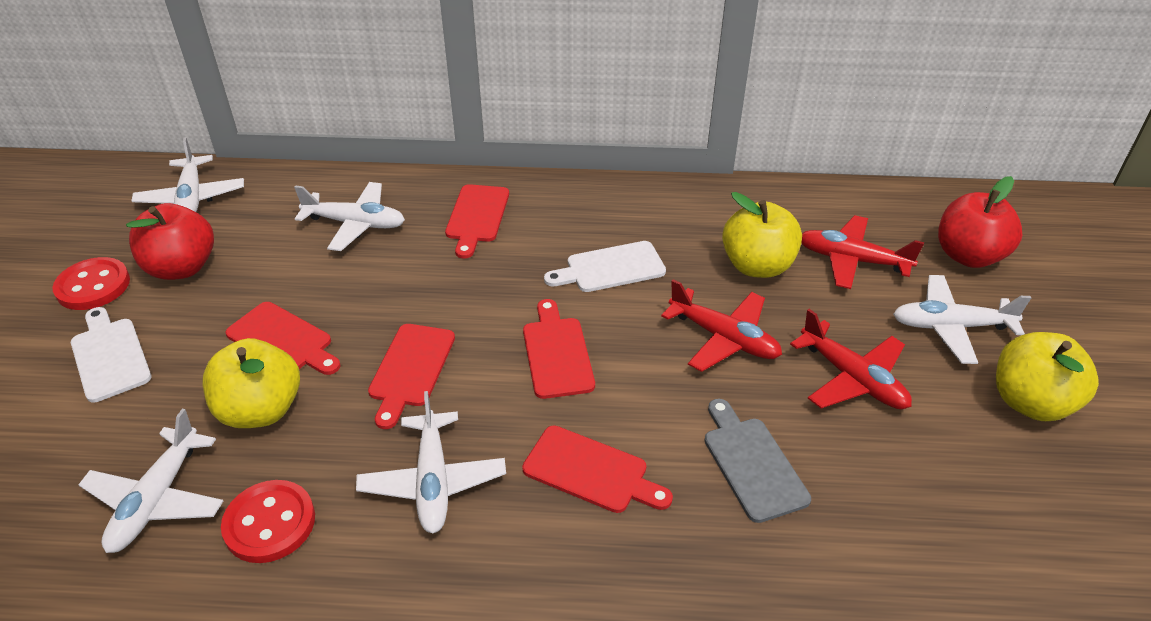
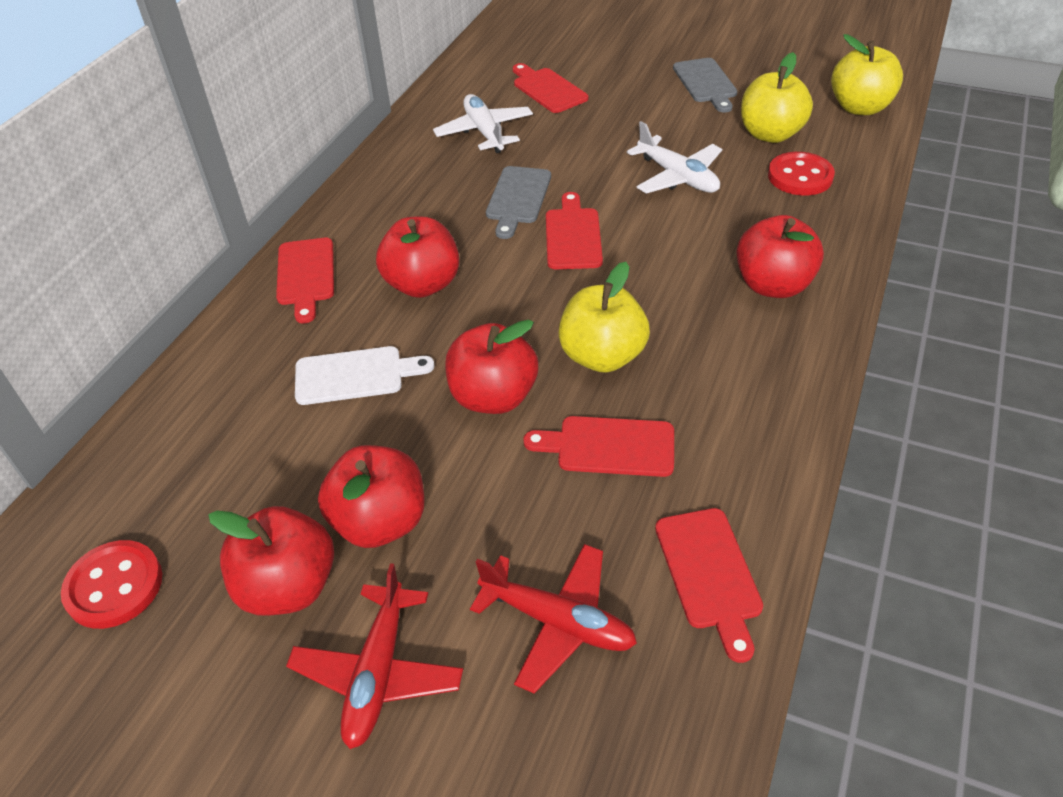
grey cutting board: 1 -> 2
red apple: 2 -> 5
red plane: 3 -> 2
white cutting board: 2 -> 1
white plane: 5 -> 2

